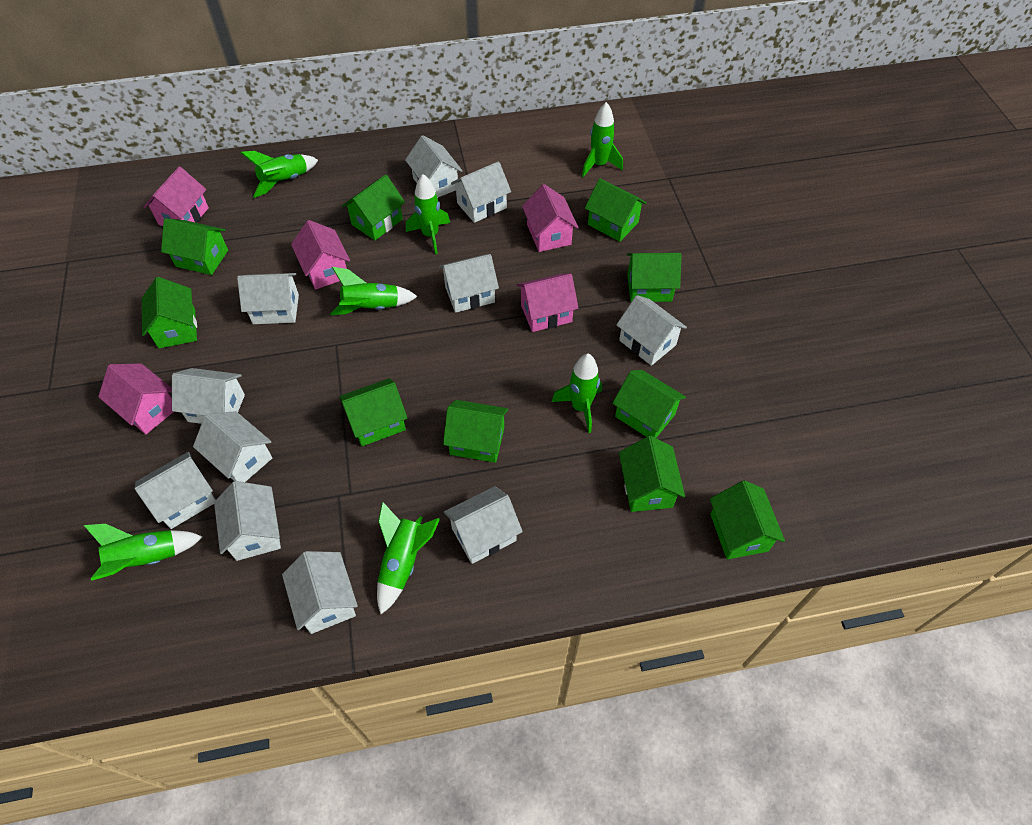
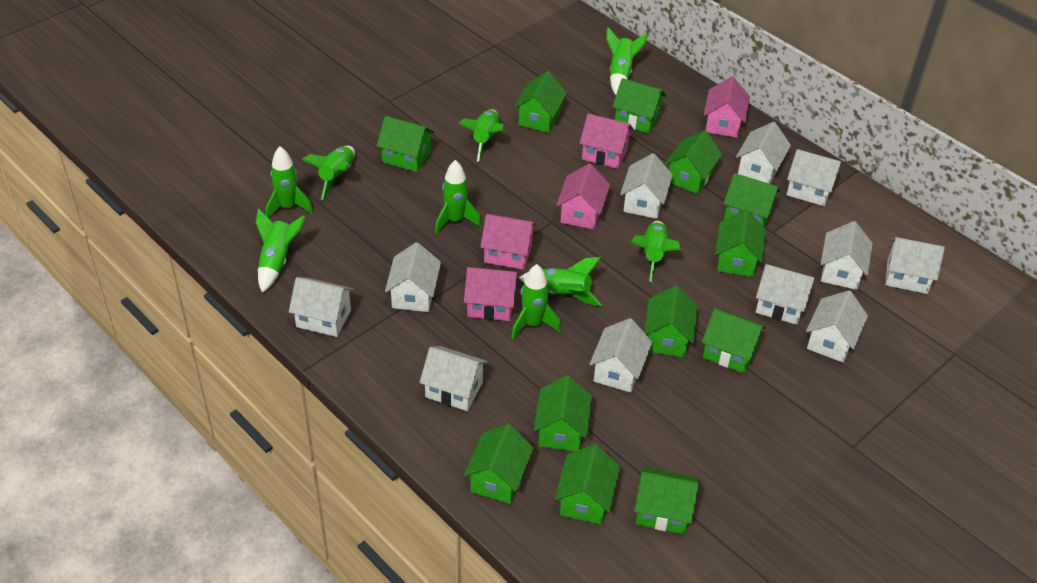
green house: 10 -> 12
green rocket: 7 -> 9

